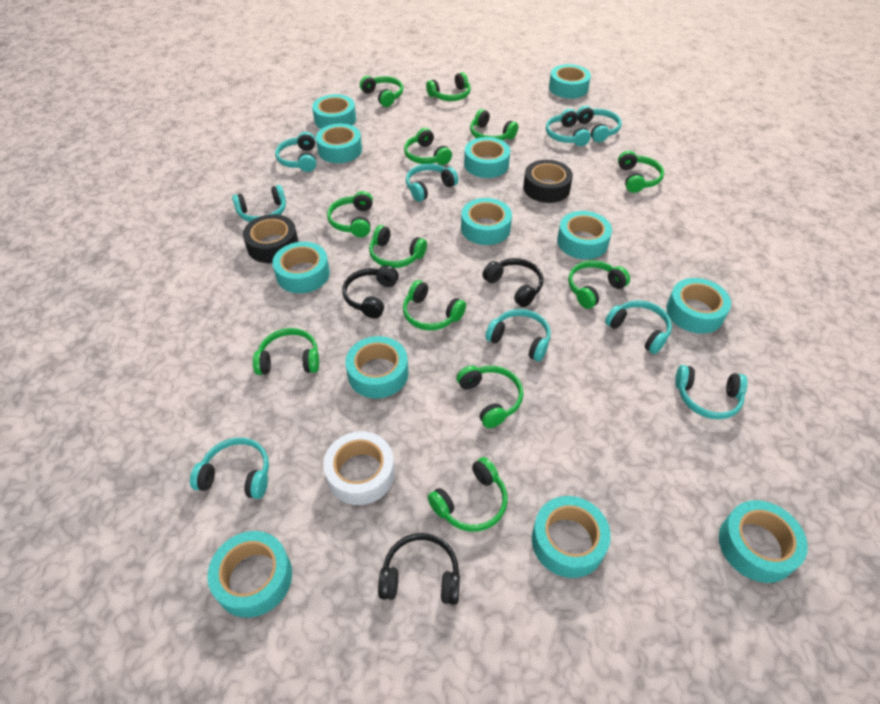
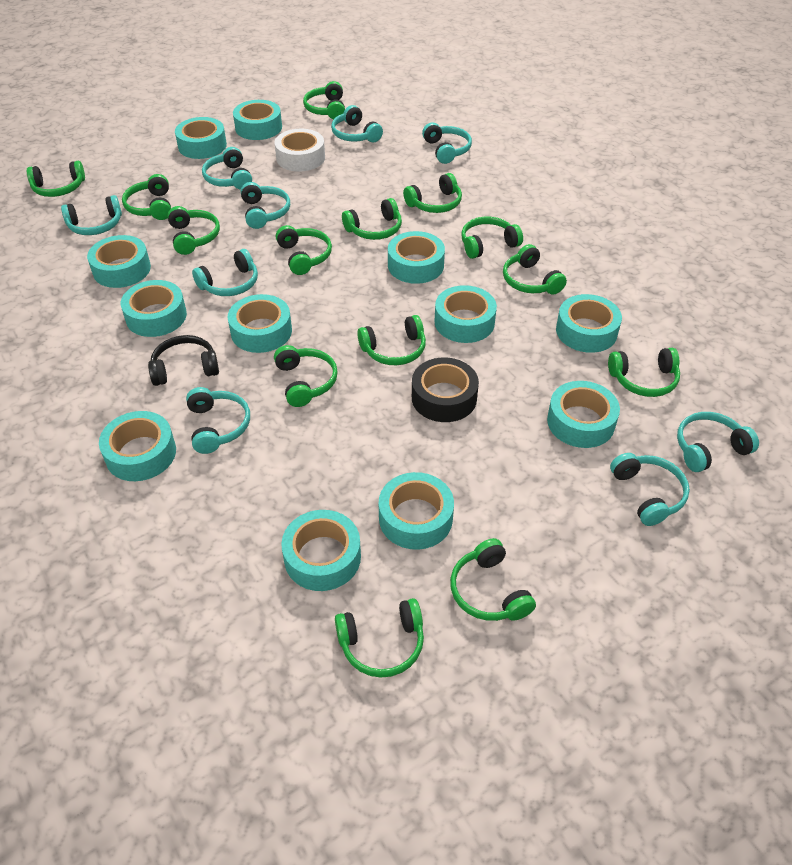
black headphones: 3 -> 1
black tape: 2 -> 1
green headphones: 12 -> 14

